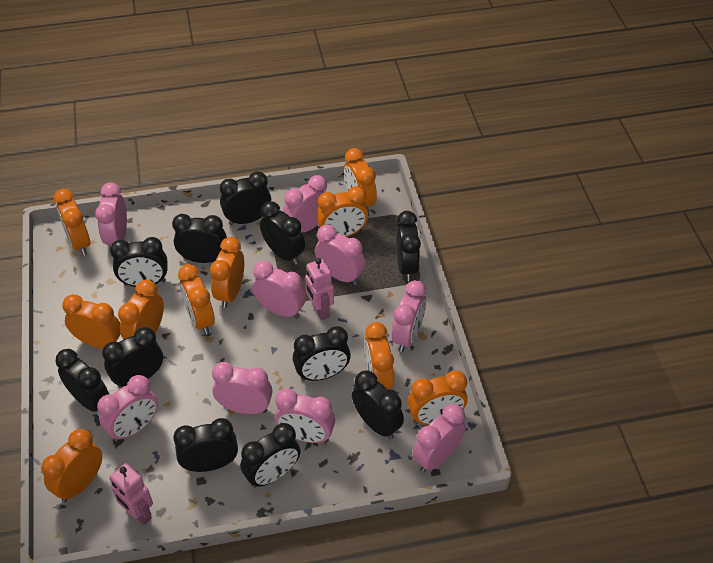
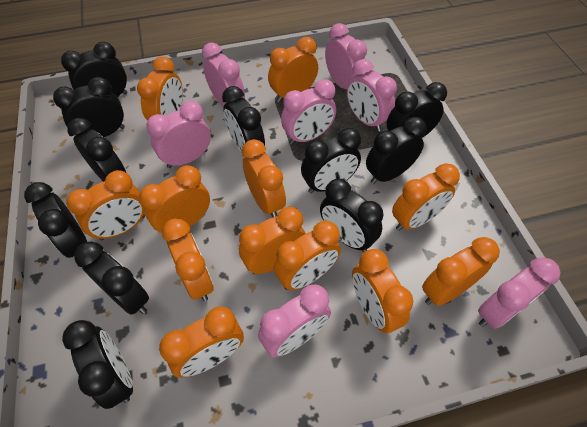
orange clock: 10 -> 12
pink clock: 9 -> 7
pink robot: 2 -> 0

